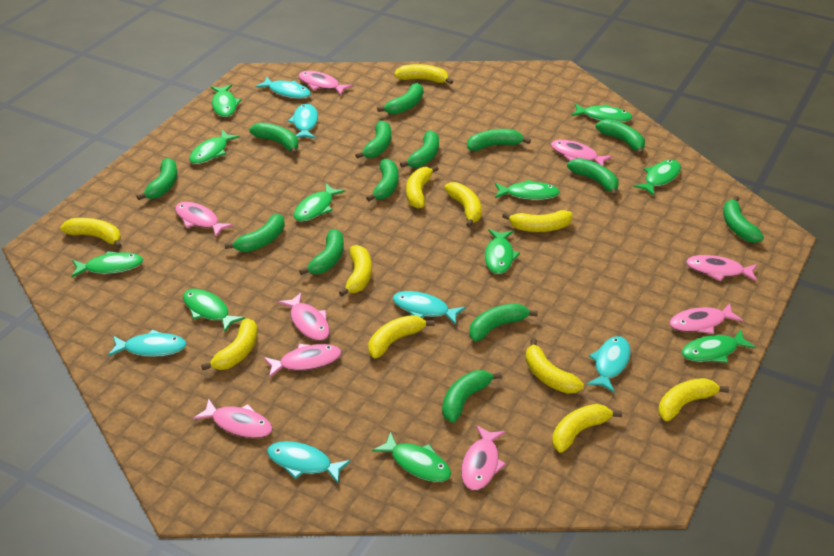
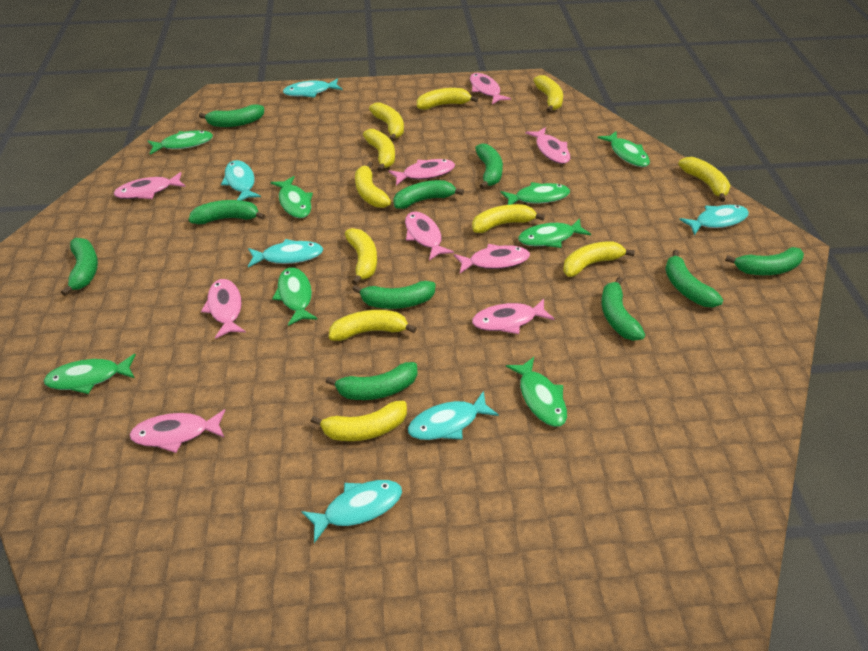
green banana: 14 -> 10
green fish: 11 -> 8

